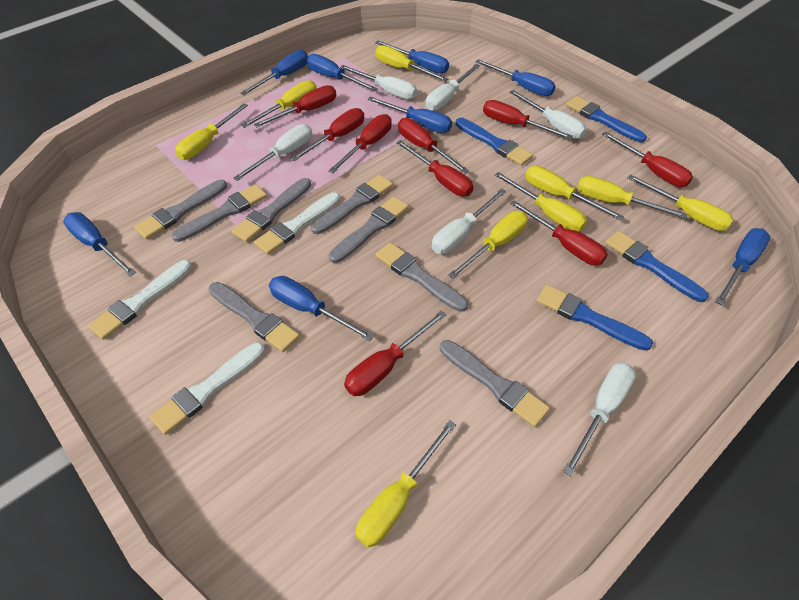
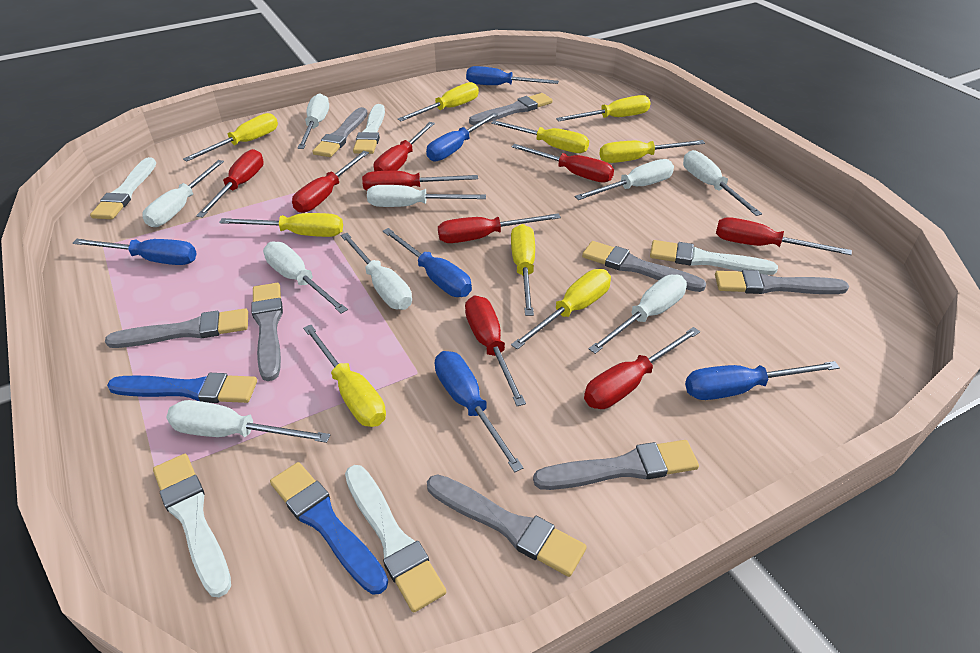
blue brush: 4 -> 2
blue screwdriver: 8 -> 6
white brush: 3 -> 5
white screwdriver: 6 -> 9

